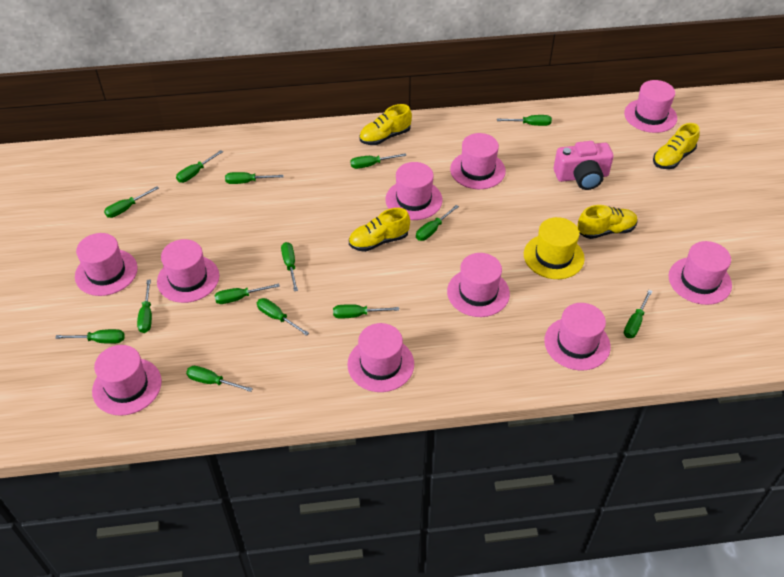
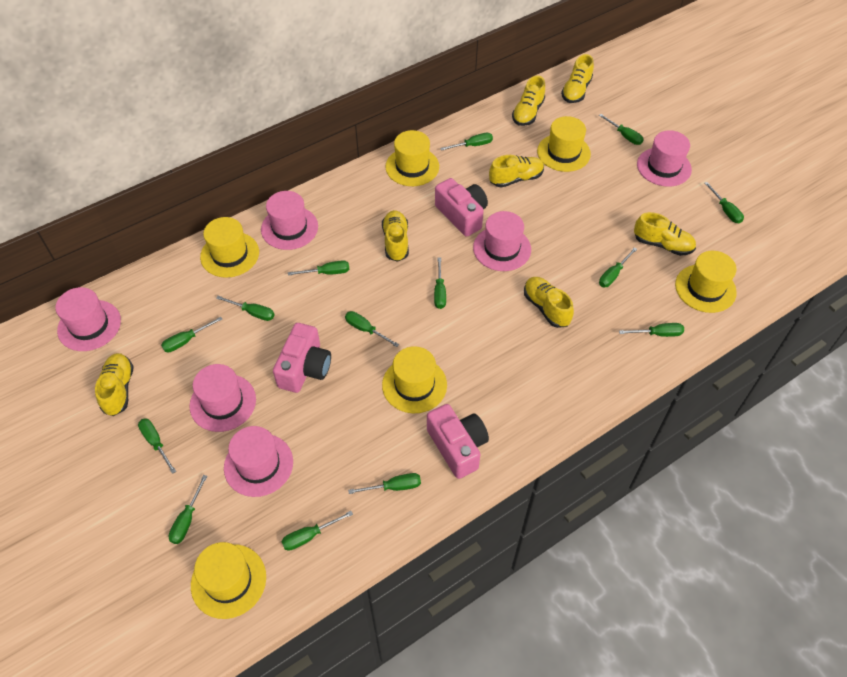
pink camera: 1 -> 3
pink hat: 10 -> 6
yellow hat: 1 -> 6
yellow shoe: 4 -> 7

